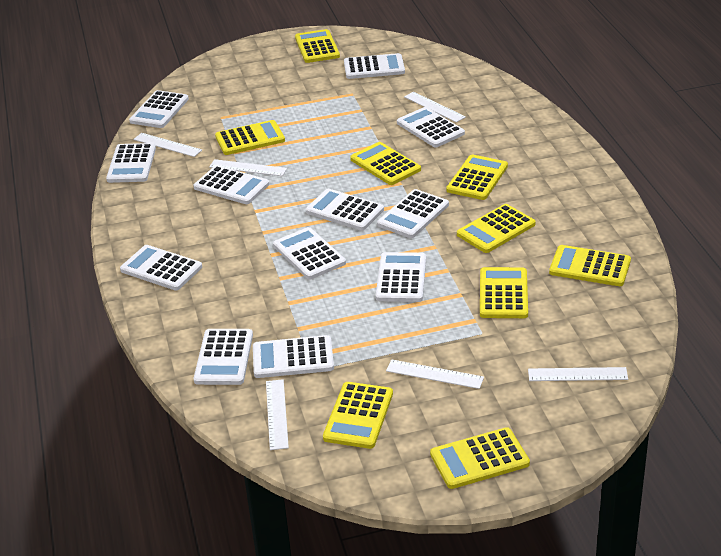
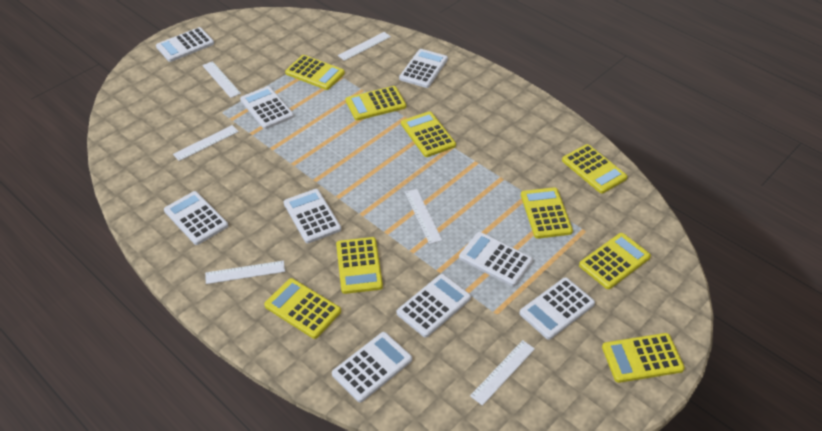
white calculator: 12 -> 9

